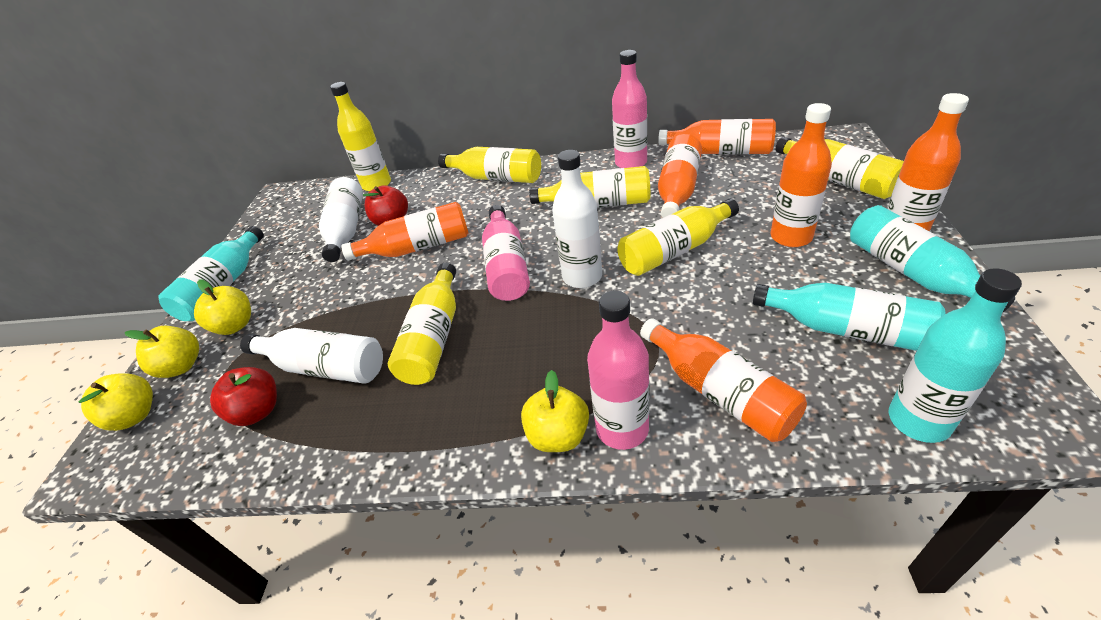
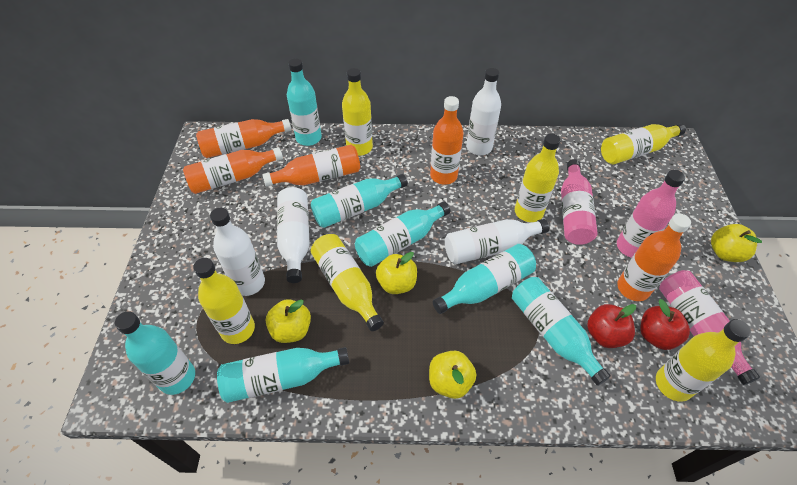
orange bottle: 6 -> 5
turquoise bottle: 4 -> 7
white bottle: 3 -> 4

